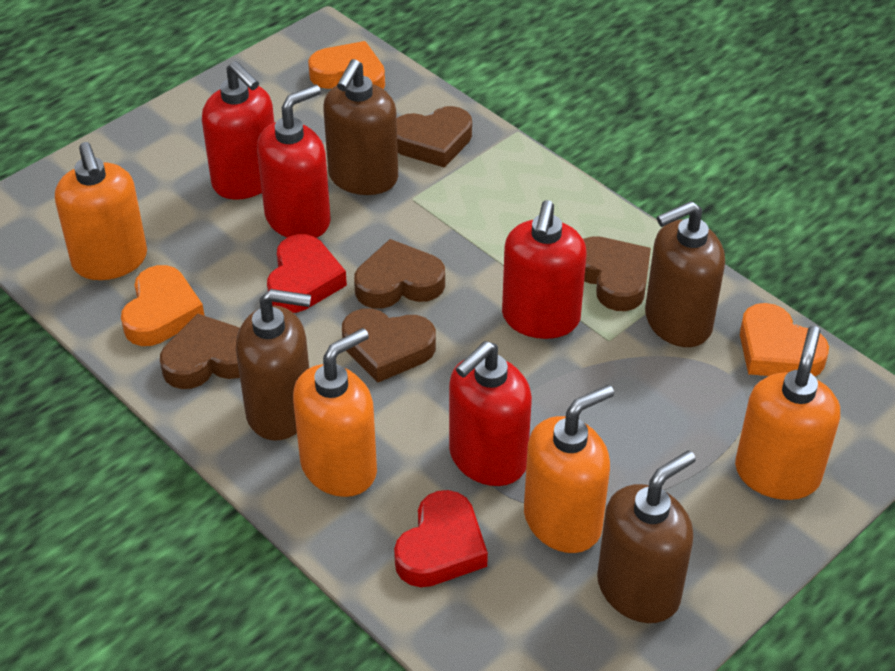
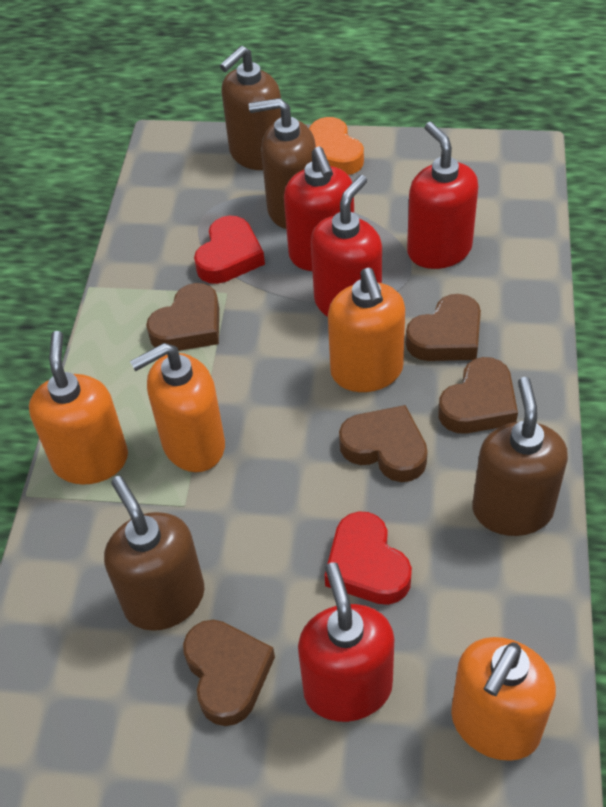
orange heart: 3 -> 1

